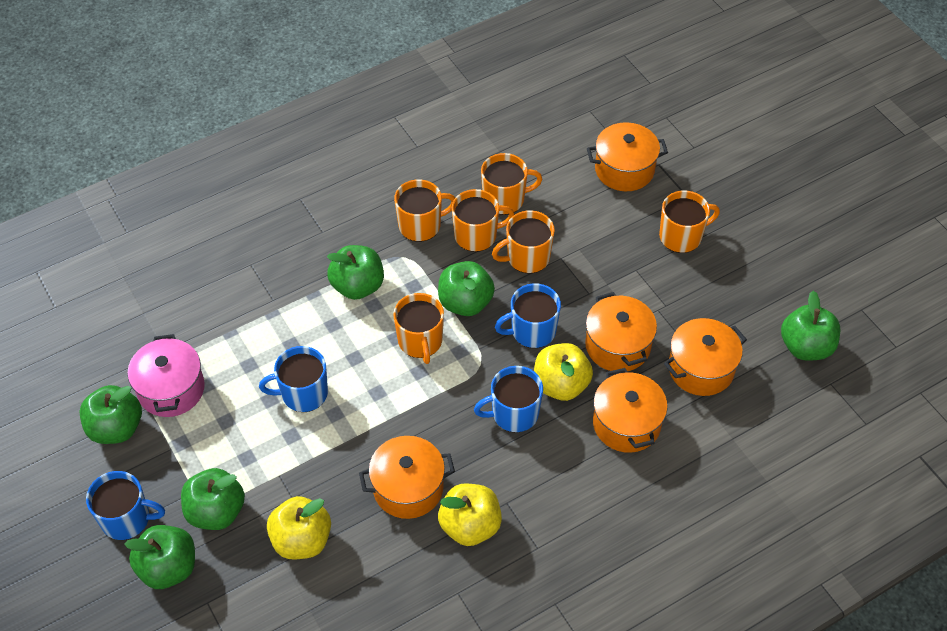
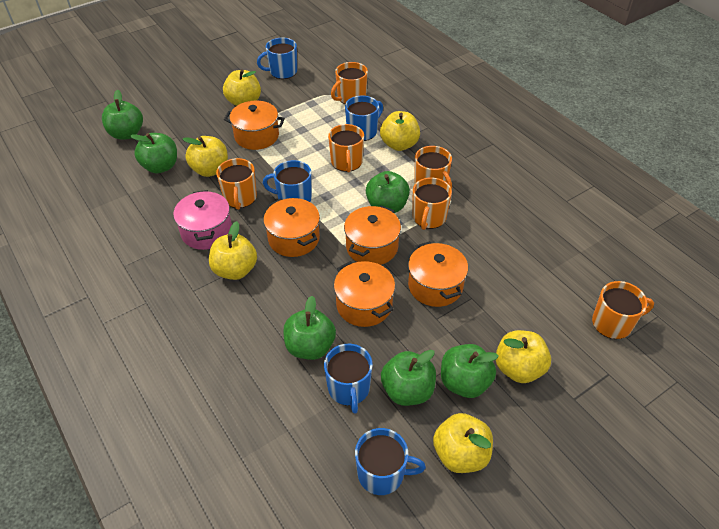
blue mug: 4 -> 5
yellow apple: 3 -> 6

